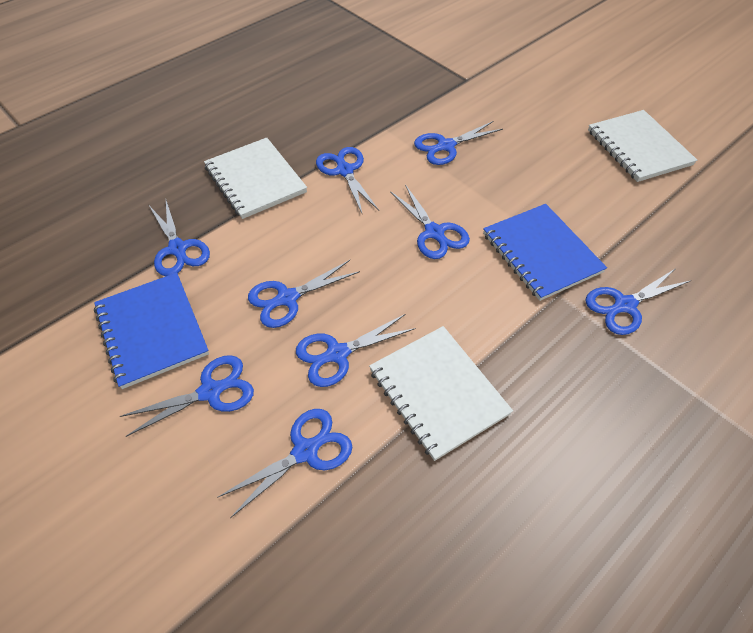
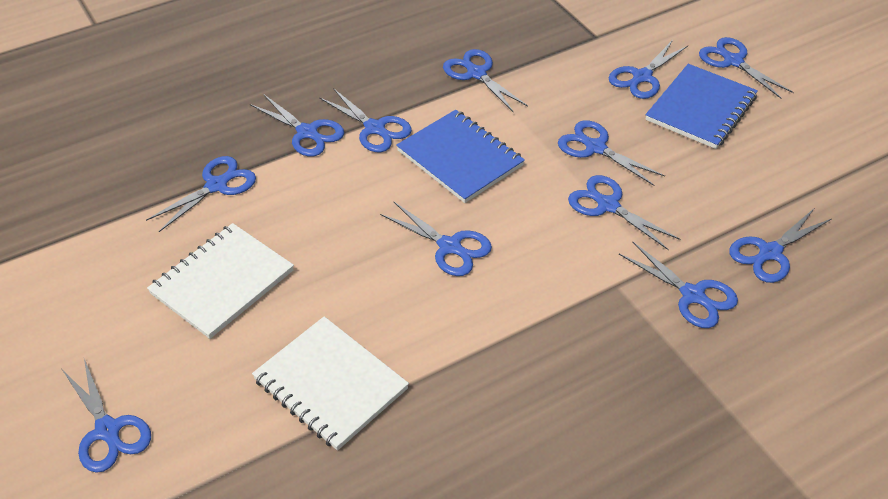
blue scissors: 9 -> 12
white notebook: 3 -> 2

